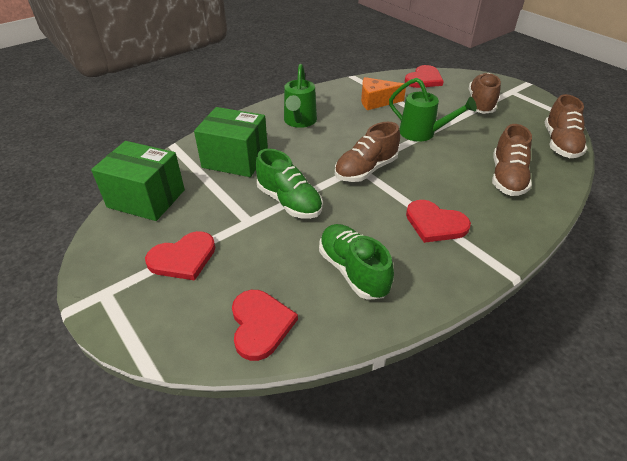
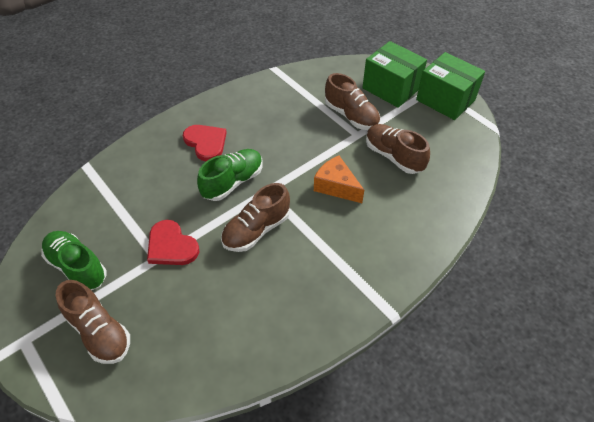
green watering can: 2 -> 0
red heart: 4 -> 2

